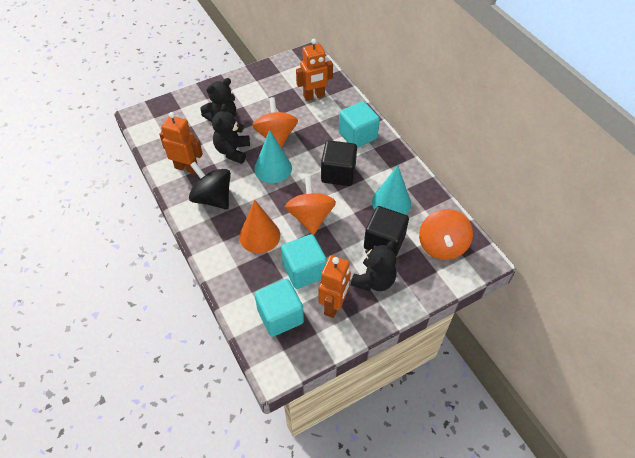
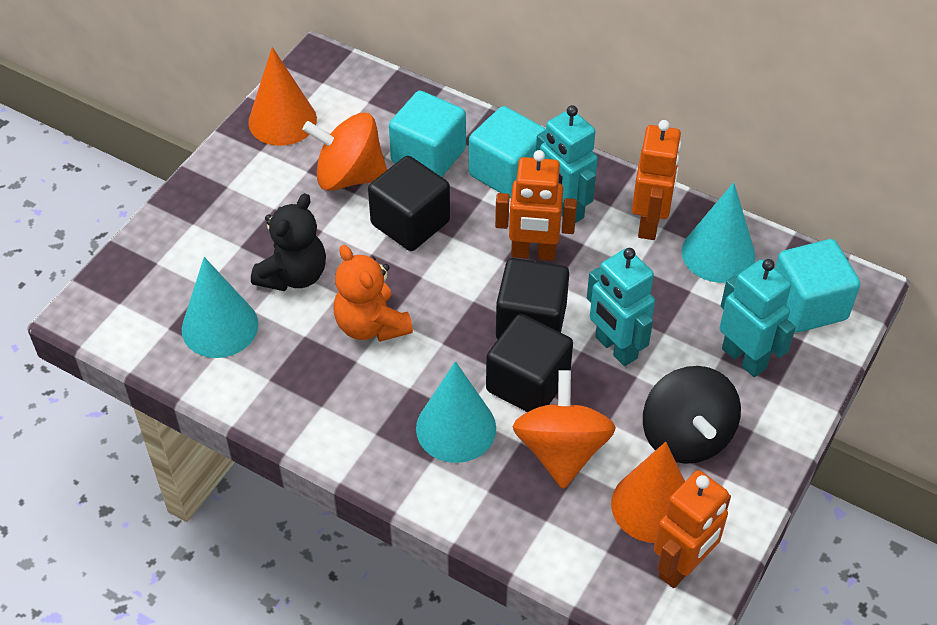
black cube: 2 -> 3
black teddy bear: 3 -> 1
orange cone: 1 -> 2
orange spinning top: 3 -> 2
orange teddy bear: 0 -> 1
turquoise cone: 2 -> 3
turquoise robot: 0 -> 3

